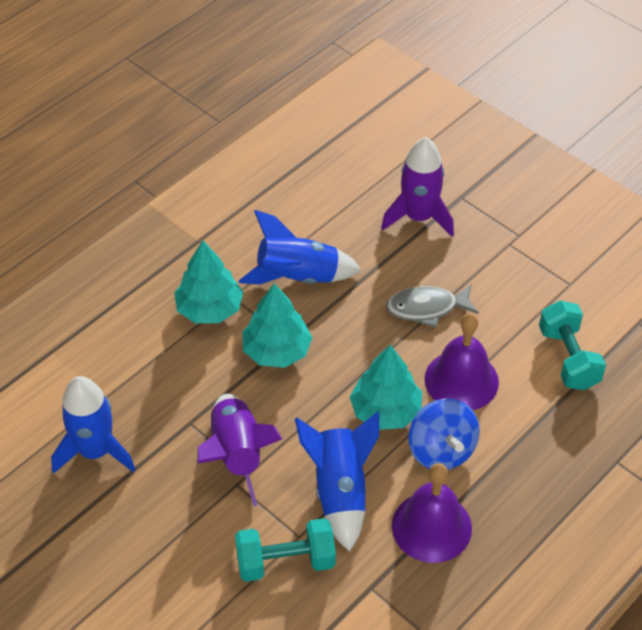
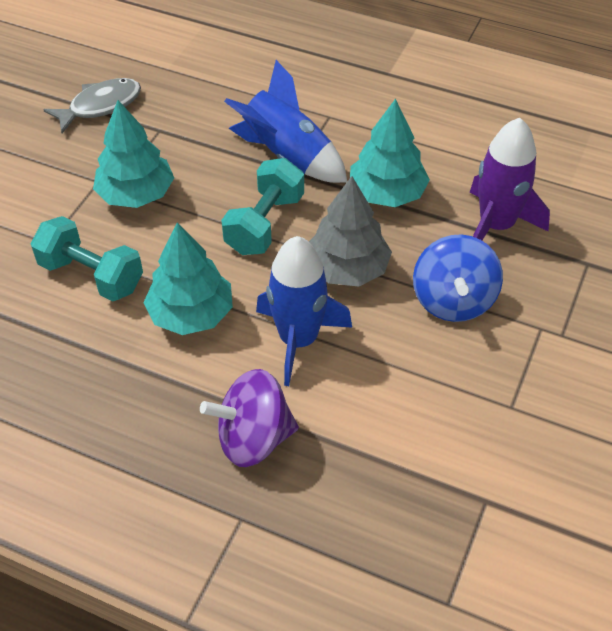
blue rocket: 3 -> 2
grey tree: 0 -> 1
purple bell: 2 -> 0
purple rocket: 2 -> 1
purple spinning top: 0 -> 1

